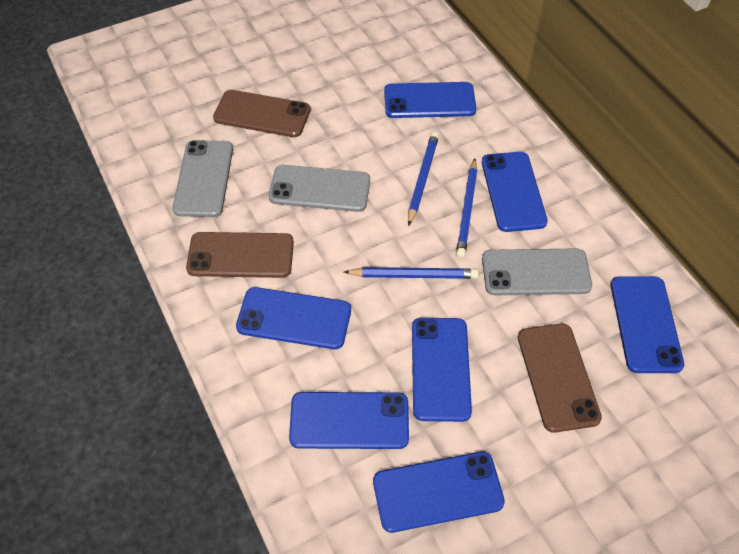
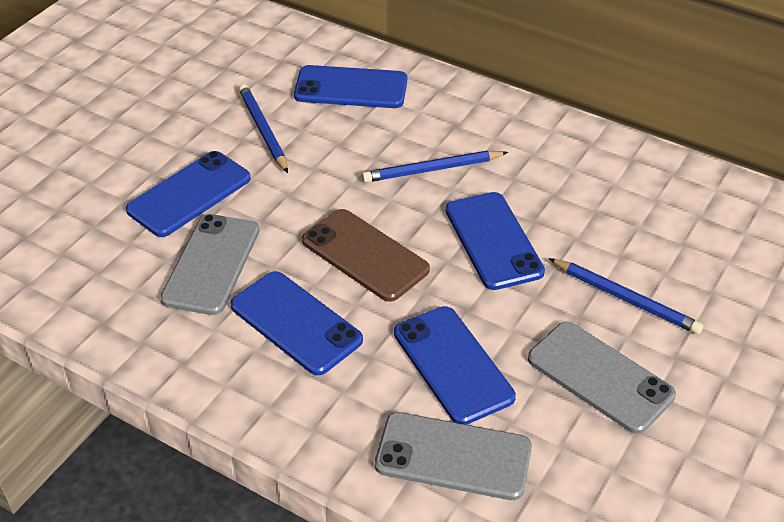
blue phone: 7 -> 5
brown phone: 3 -> 1

